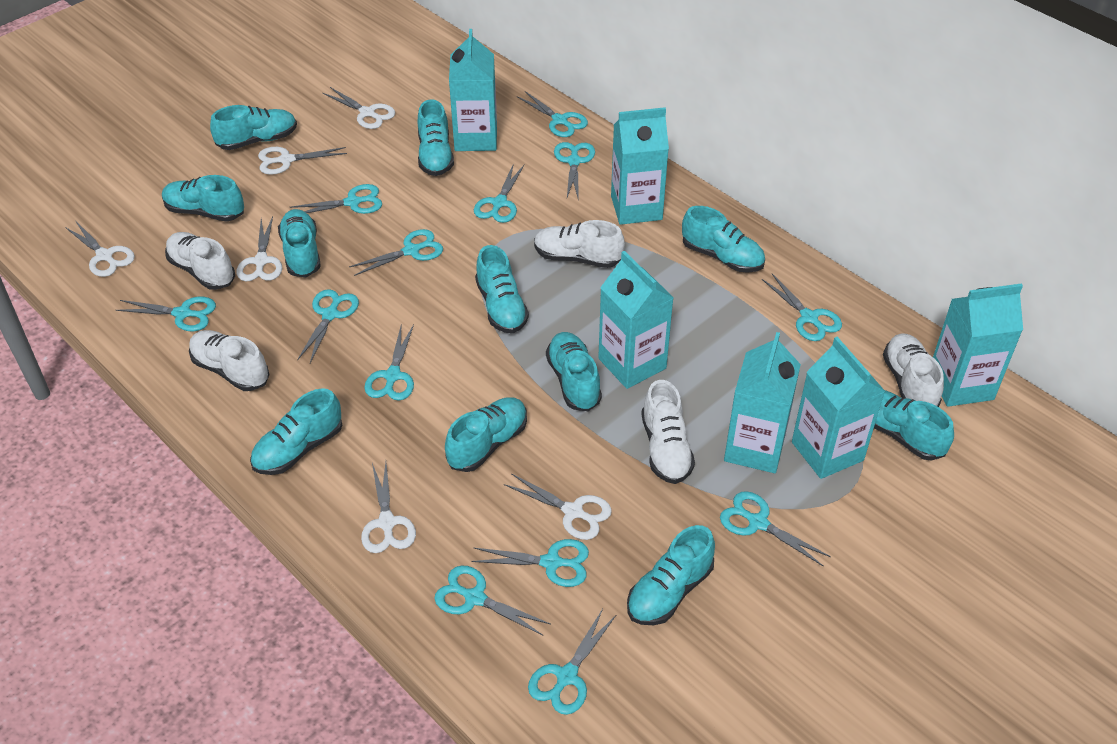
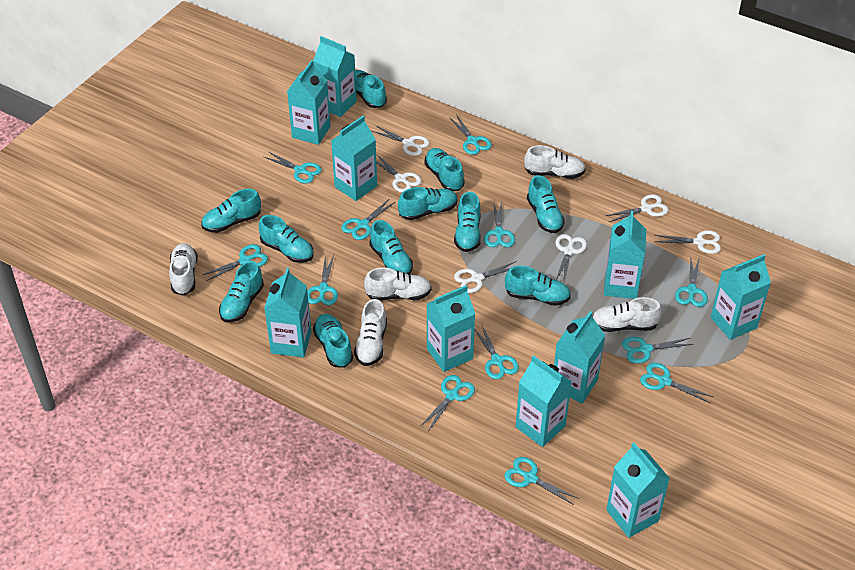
turquoise carton: 6 -> 10
turquoise scissors: 13 -> 12

